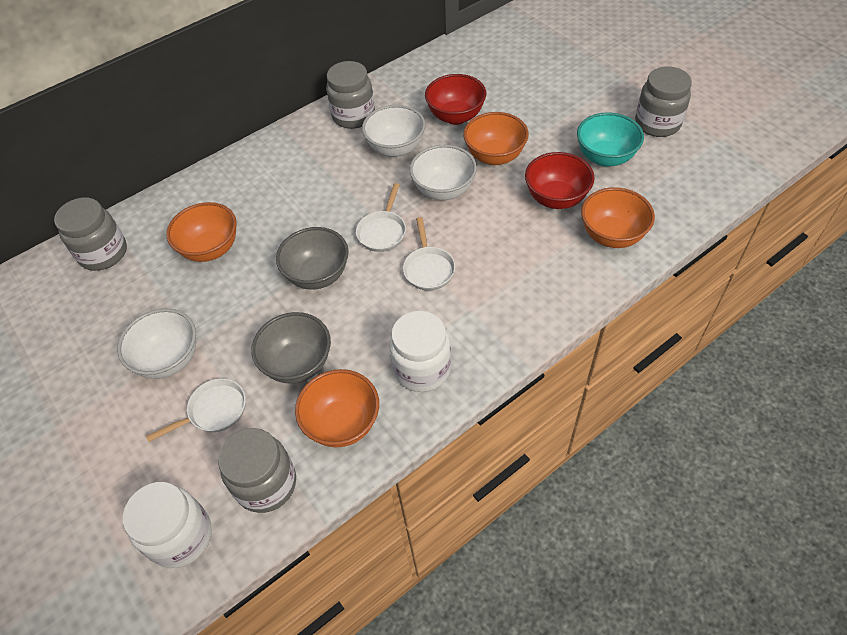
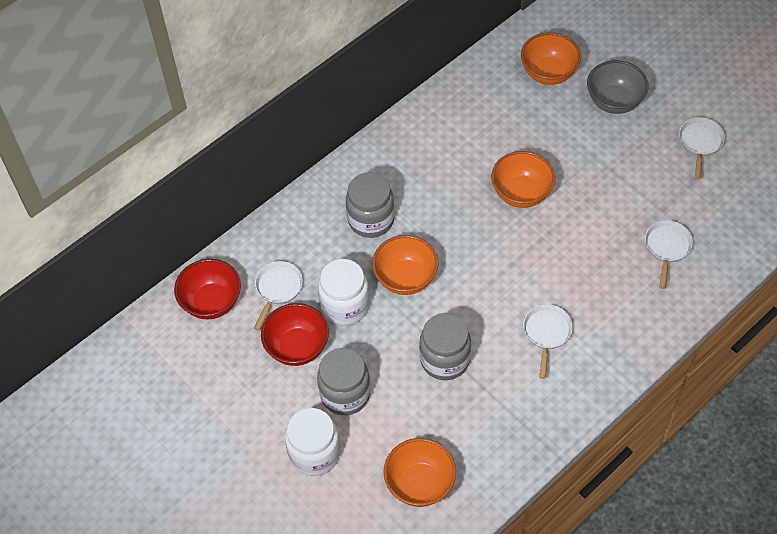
grey bowl: 2 -> 1
grey jar: 4 -> 3
turquoise bowl: 1 -> 0
white bowl: 3 -> 0
white pan: 3 -> 4

